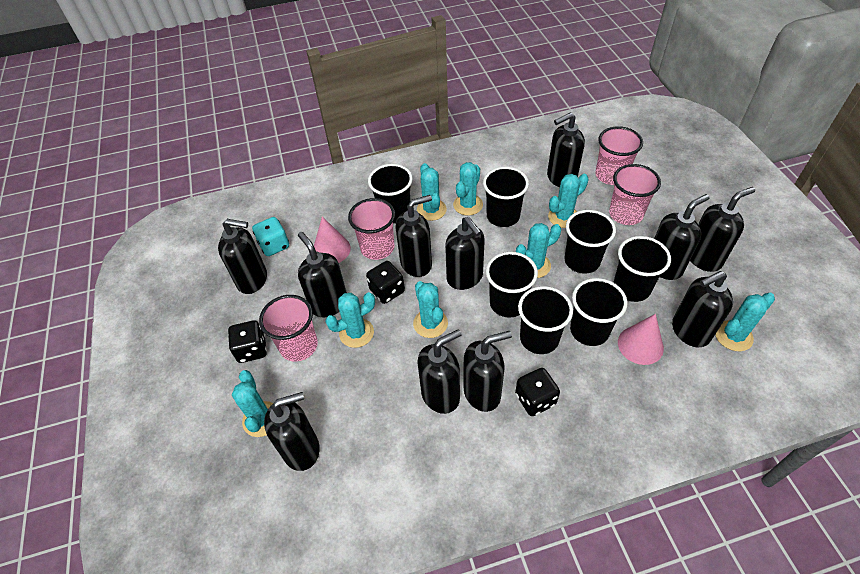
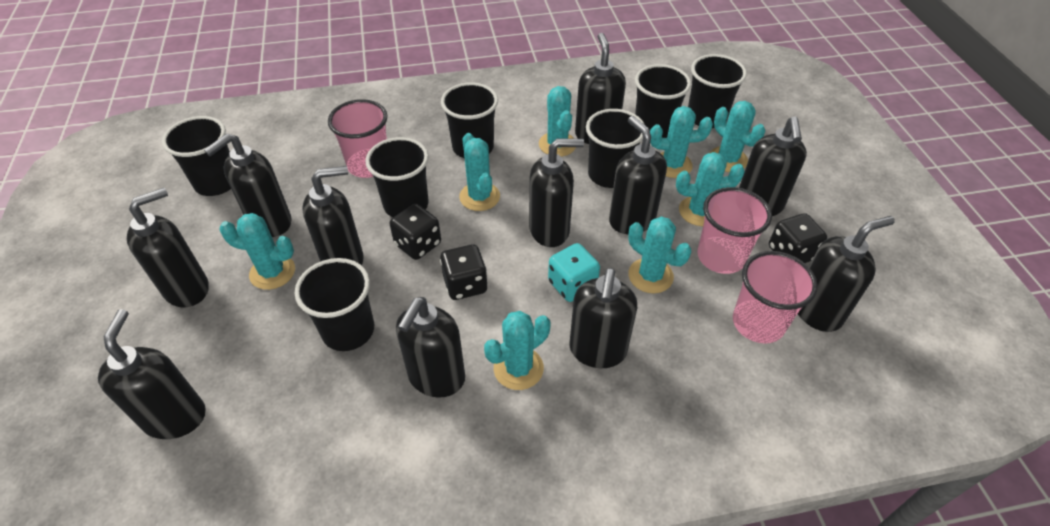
pink cone: 2 -> 0
pink cup: 4 -> 3

